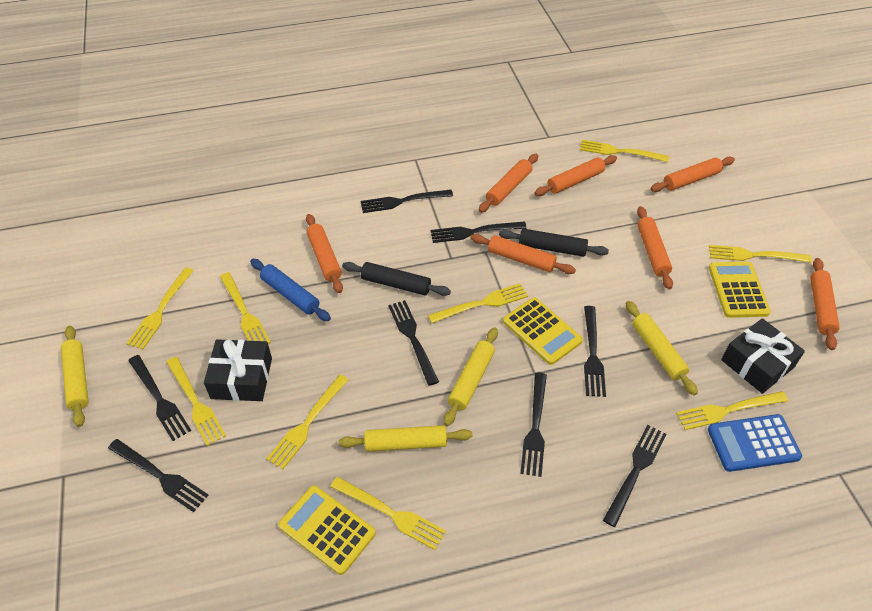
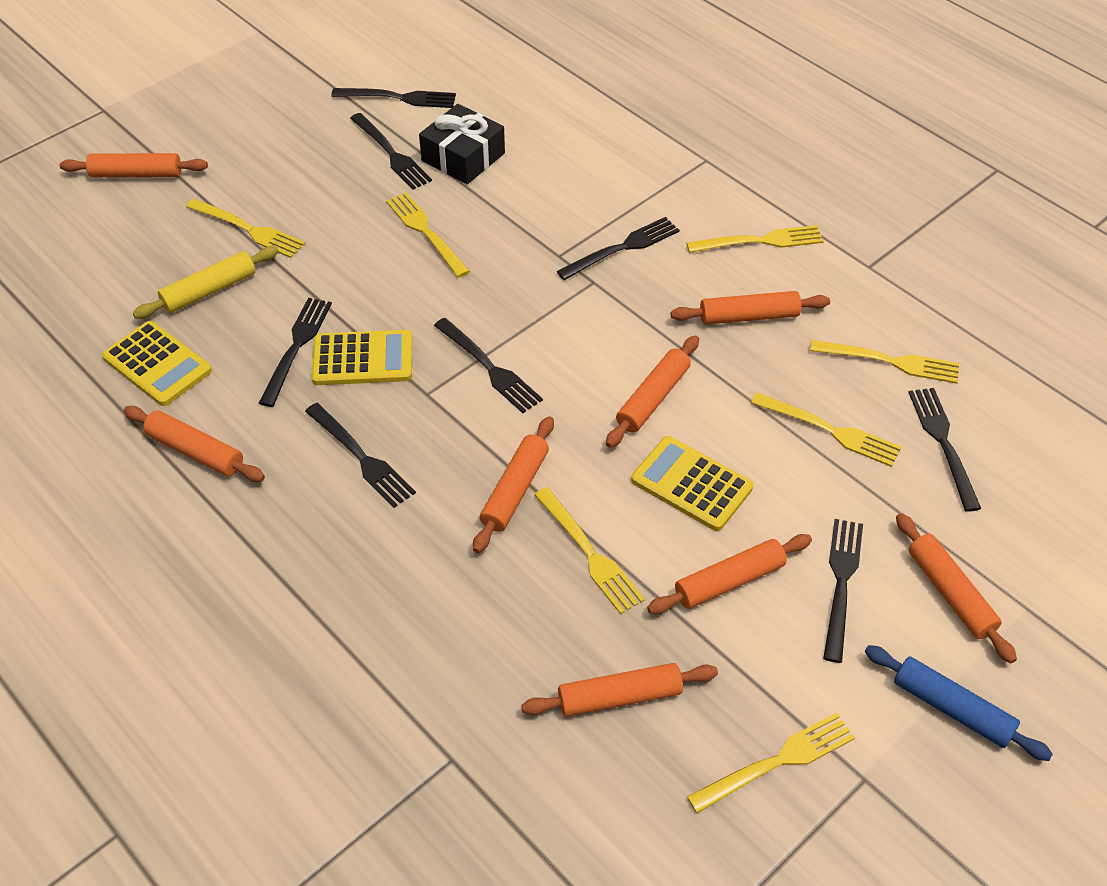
black gift: 2 -> 1
black rolling pin: 2 -> 0
blue calculator: 1 -> 0
orange rolling pin: 7 -> 8
yellow fork: 9 -> 7
yellow rolling pin: 4 -> 1

